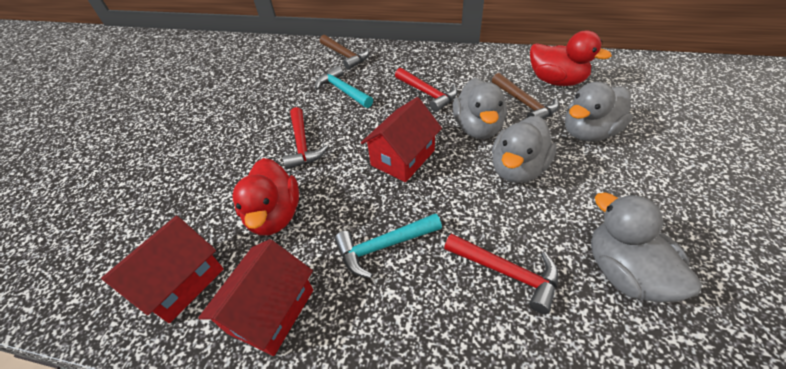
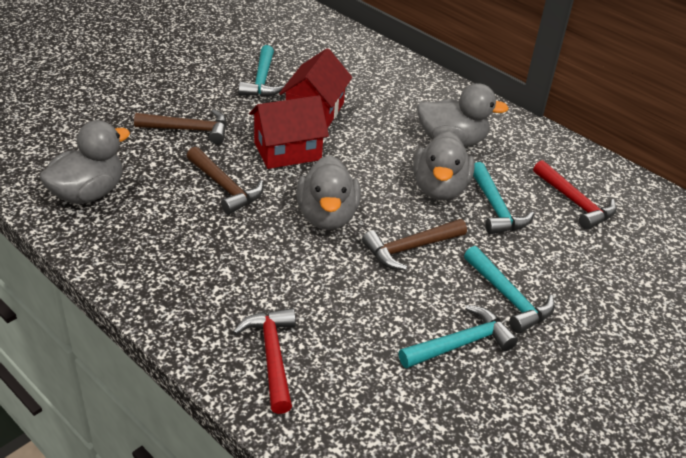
brown hammer: 2 -> 3
red duck: 2 -> 0
red hammer: 3 -> 2
red house: 3 -> 2
turquoise hammer: 2 -> 4

